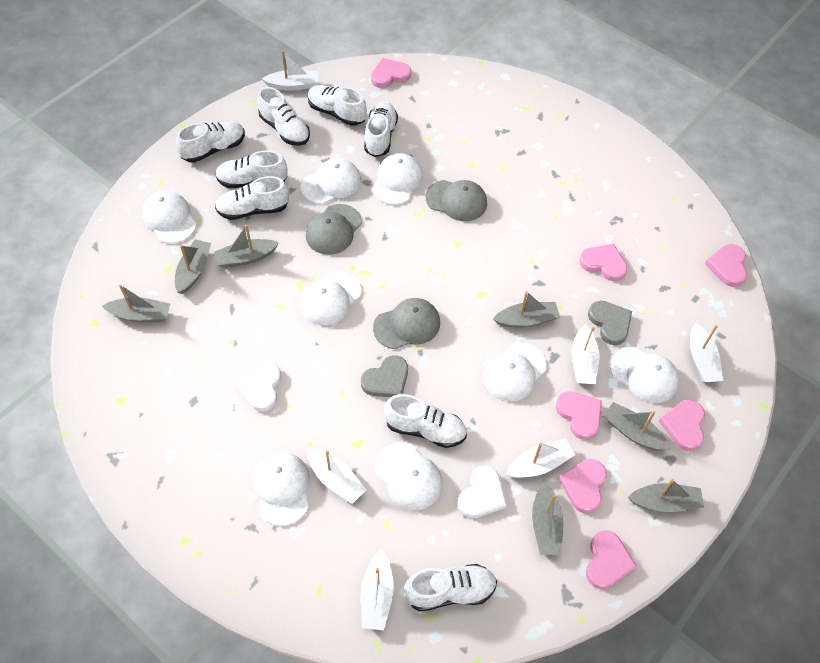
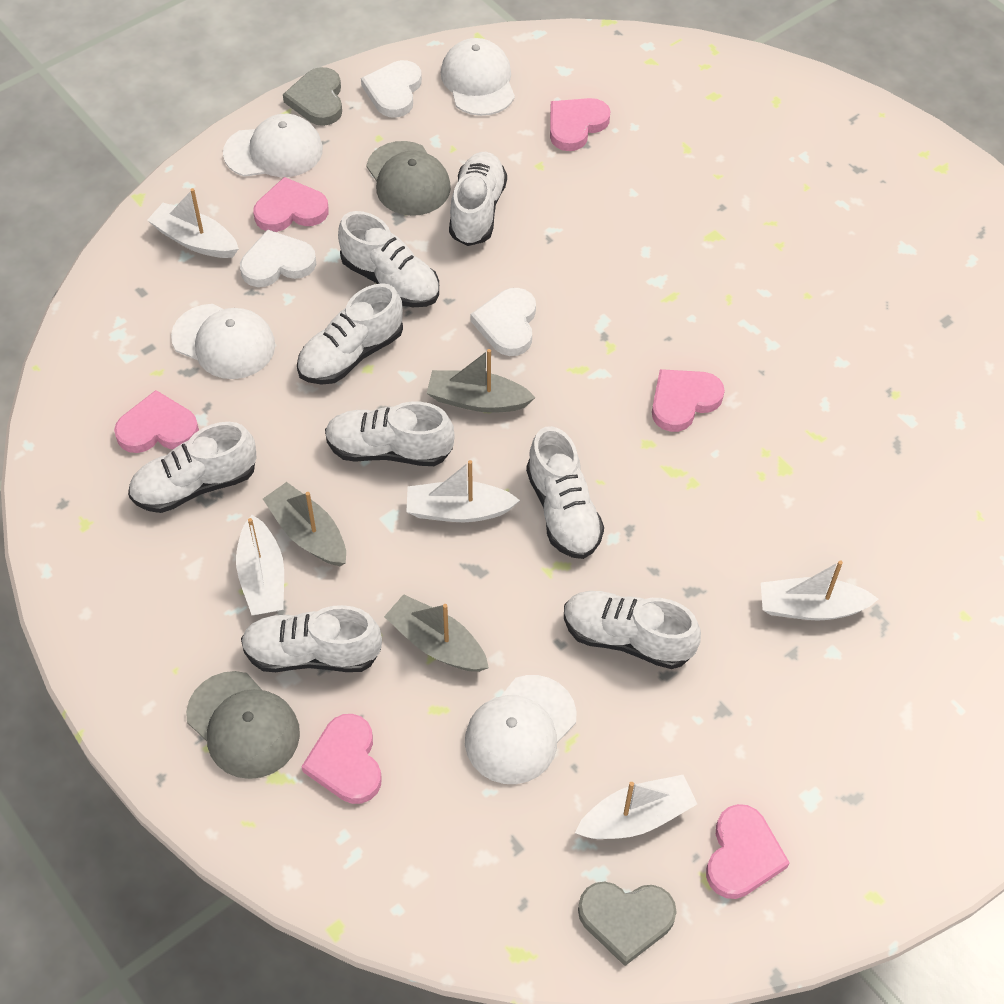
grey boat: 7 -> 3
grey cap: 3 -> 2
pink heart: 7 -> 6
white boat: 6 -> 5
white cap: 8 -> 4
white heart: 2 -> 3

